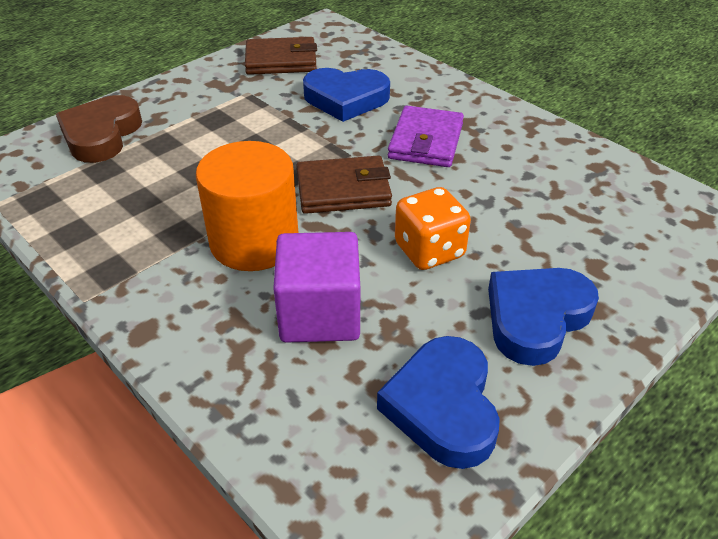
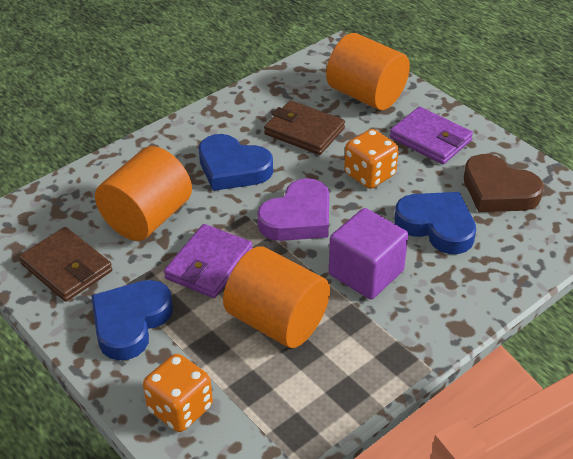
orange cylinder: 1 -> 3
orange dice: 1 -> 2
purple heart: 0 -> 1
purple wallet: 1 -> 2

